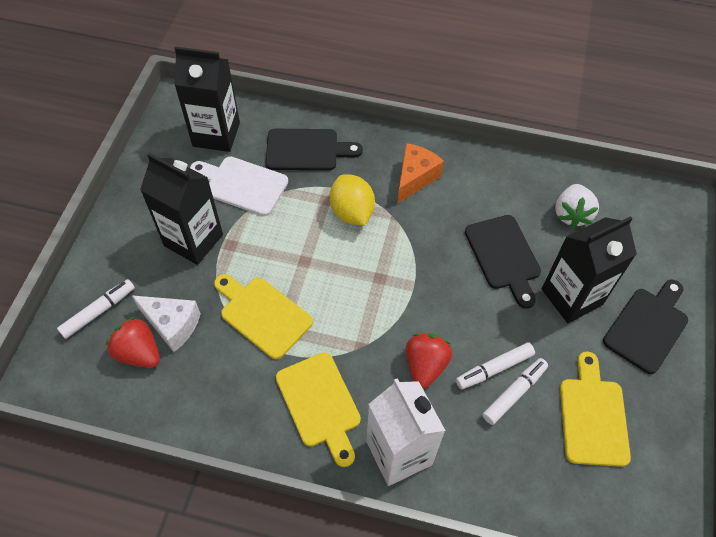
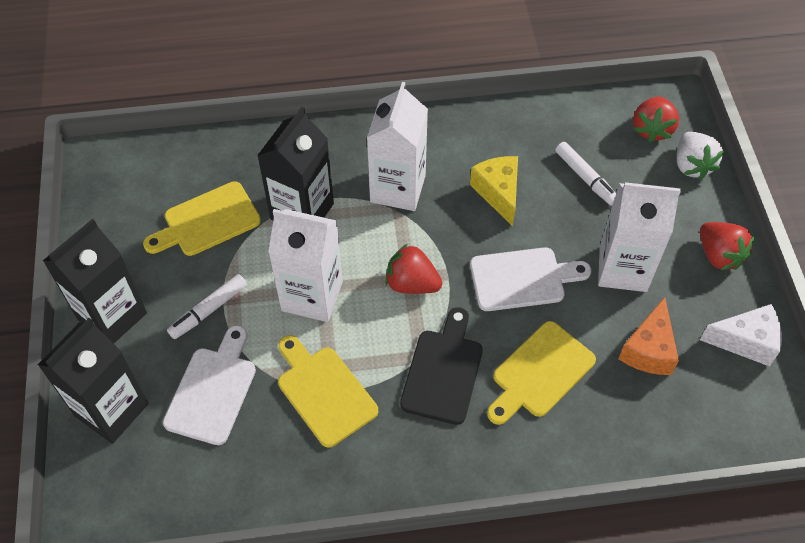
black cutting board: 3 -> 1
red strawberry: 2 -> 3
white carton: 1 -> 3
white cutting board: 1 -> 2
white marker: 3 -> 2
yellow cheese: 0 -> 1
yellow lemon: 1 -> 0

